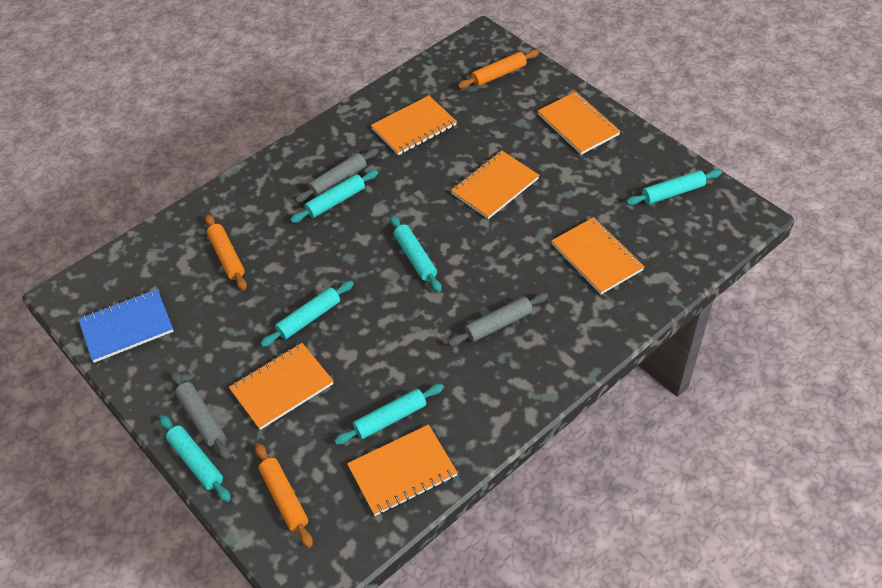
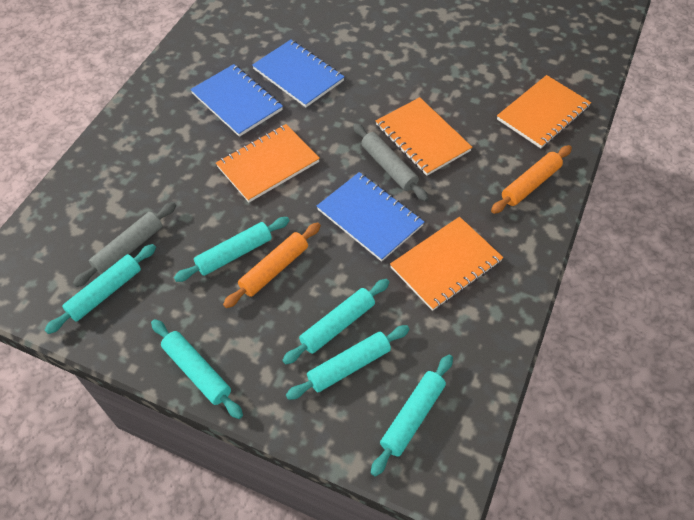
blue notebook: 1 -> 3
grey rolling pin: 3 -> 2
orange notebook: 6 -> 4
orange rolling pin: 3 -> 2

